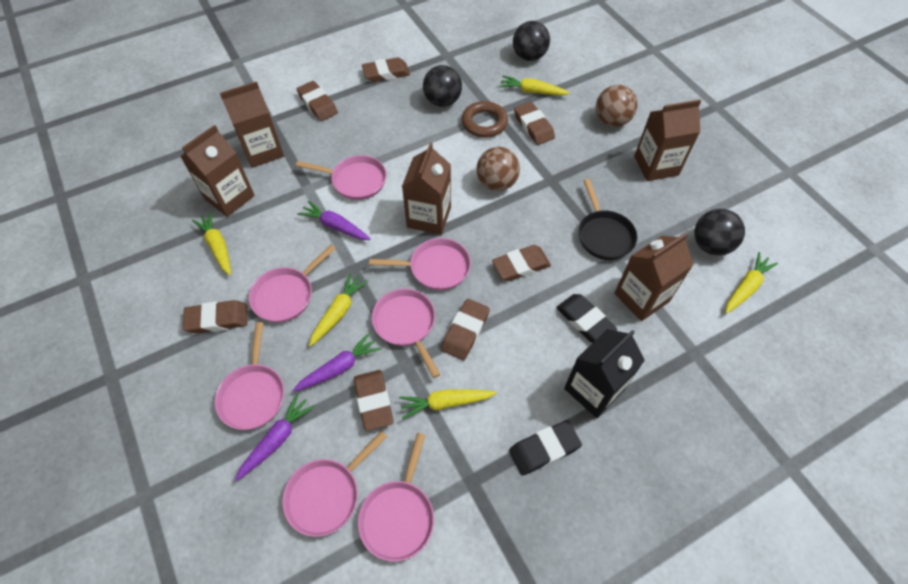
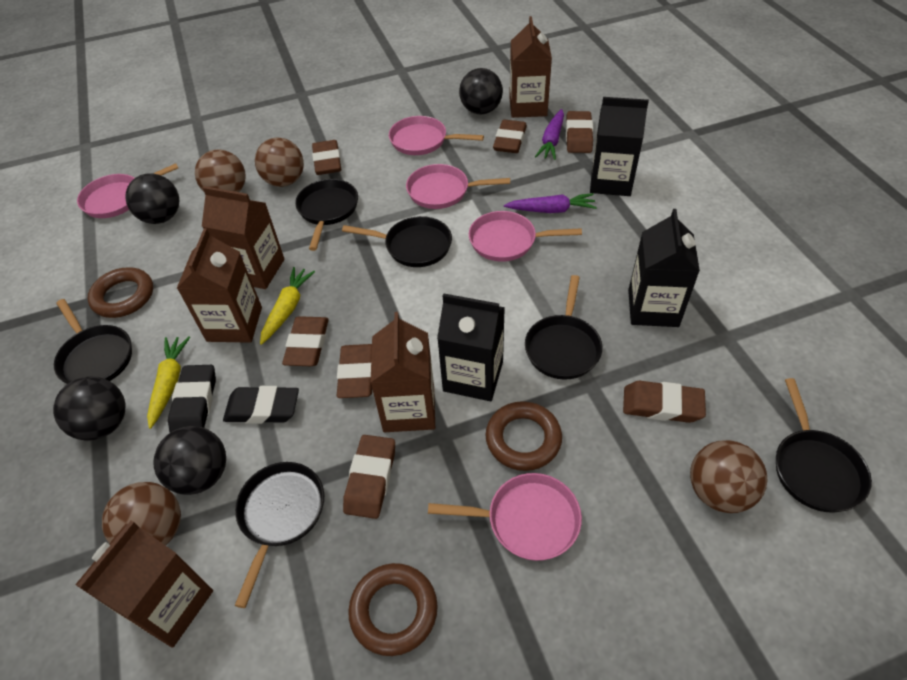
black ball: 3 -> 4
black carton: 1 -> 3
black pan: 1 -> 6
brown ball: 2 -> 4
brown ring: 1 -> 3
pink pan: 7 -> 5
purple carrot: 3 -> 2
yellow carrot: 5 -> 2

